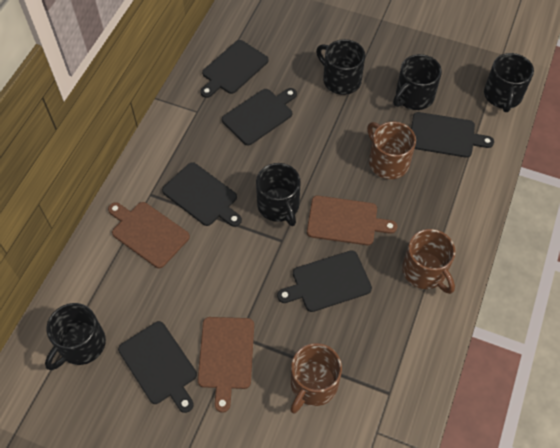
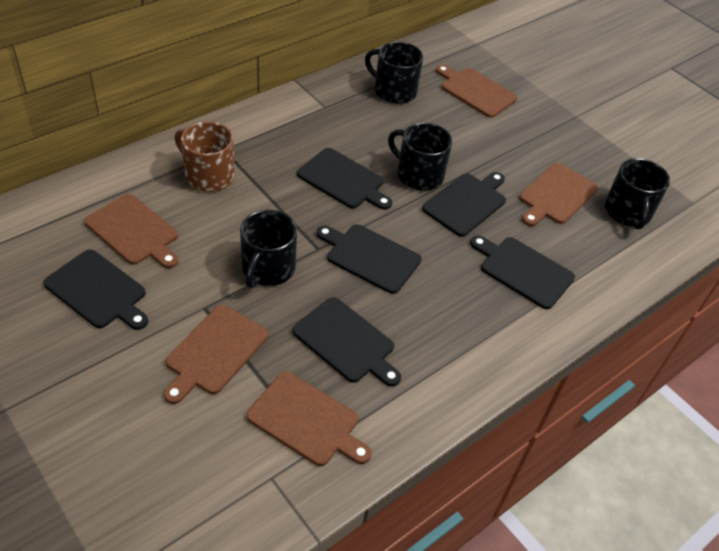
black mug: 5 -> 4
brown cutting board: 3 -> 5
brown mug: 3 -> 1

